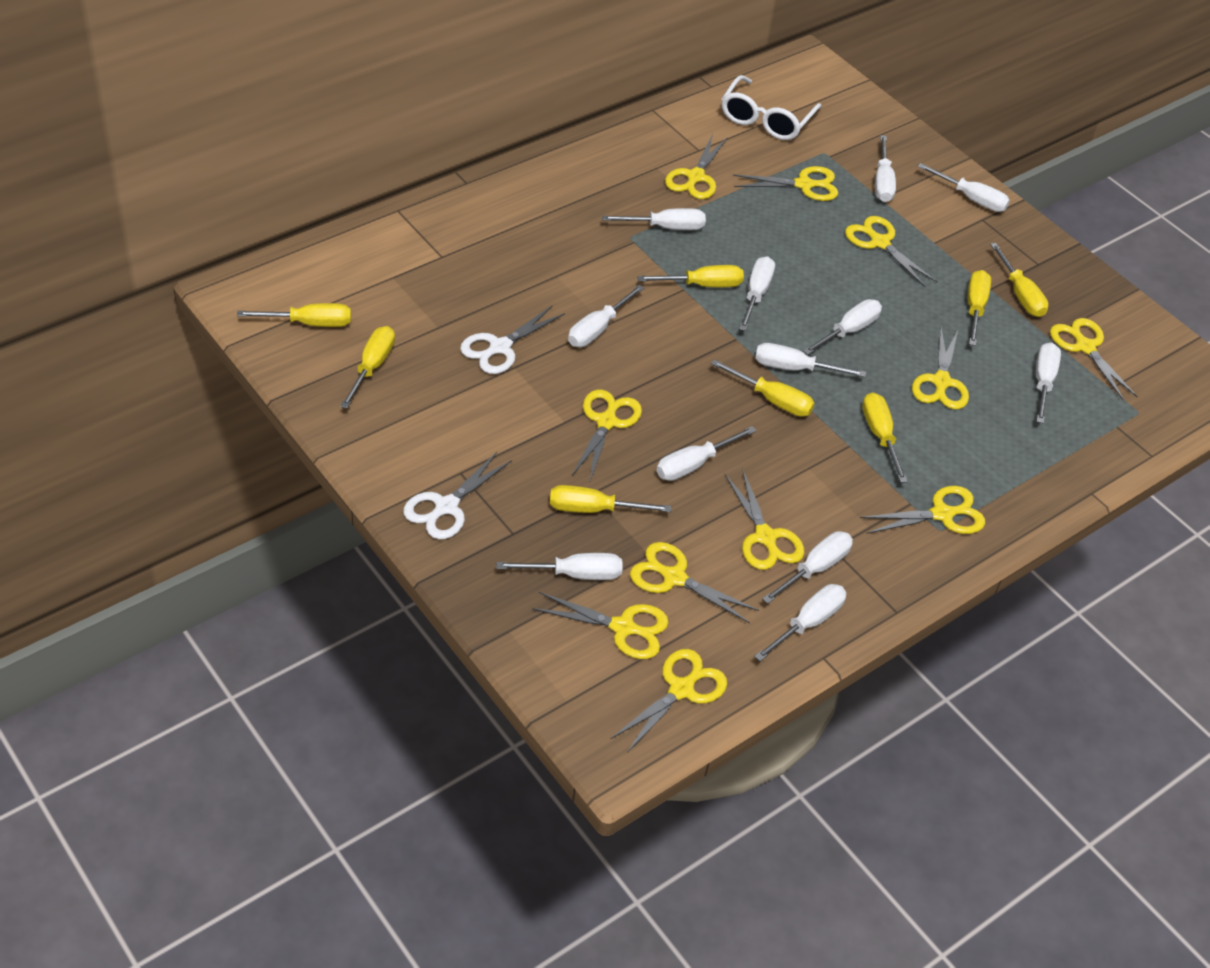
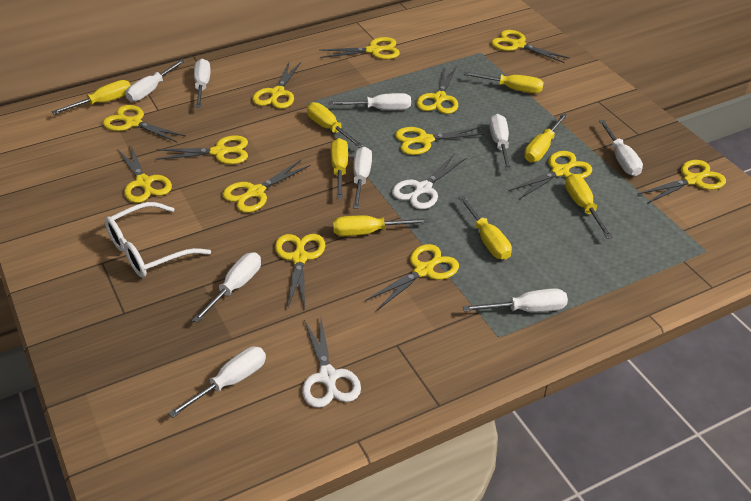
white screwdriver: 12 -> 9
yellow scissors: 11 -> 13

